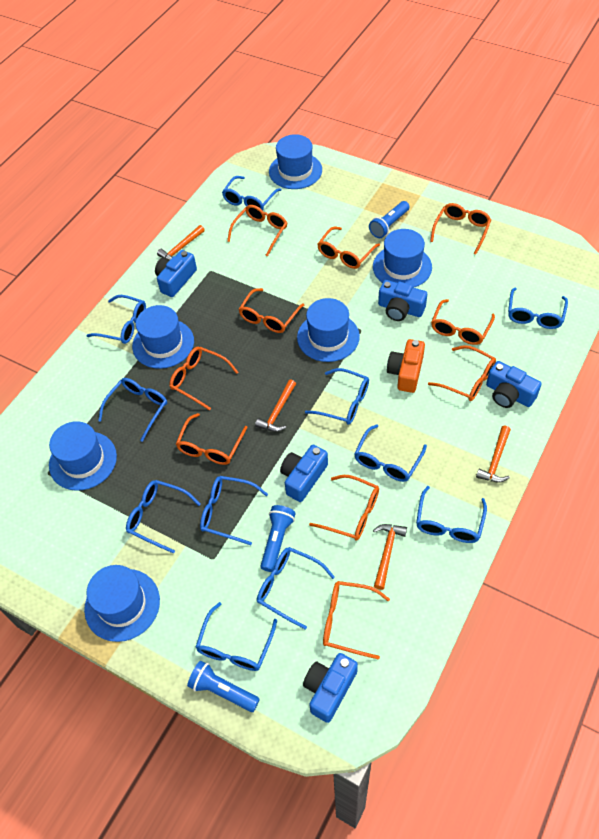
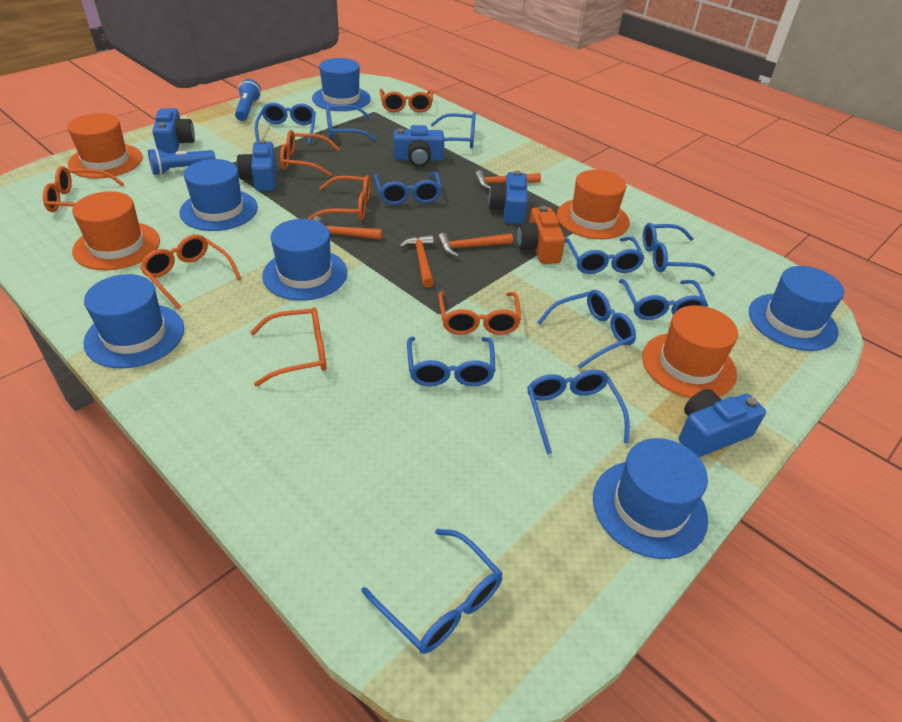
blue flashlight: 3 -> 2
orange glasses: 10 -> 7
orange hat: 0 -> 4

